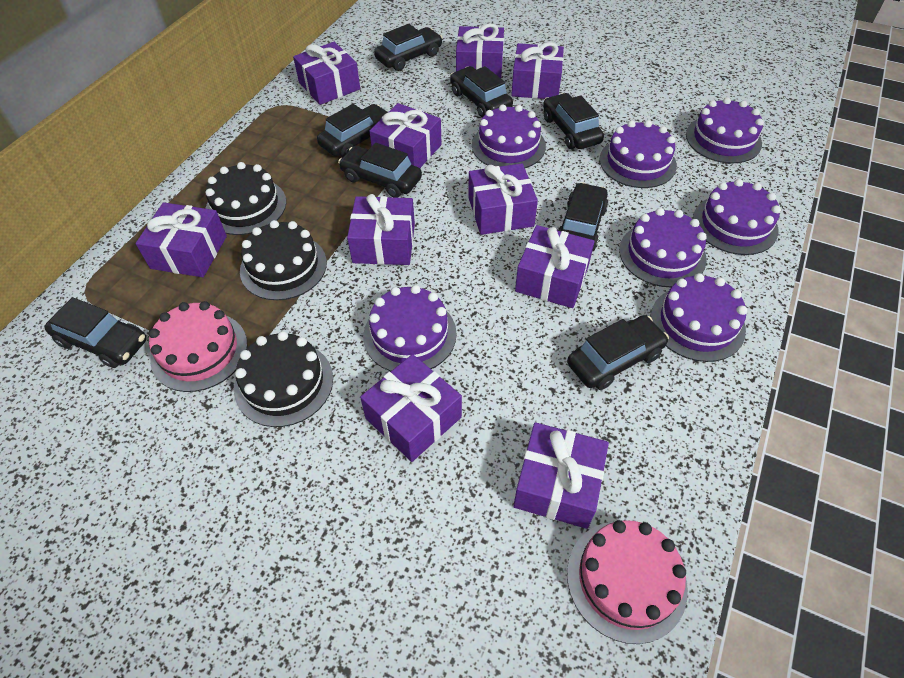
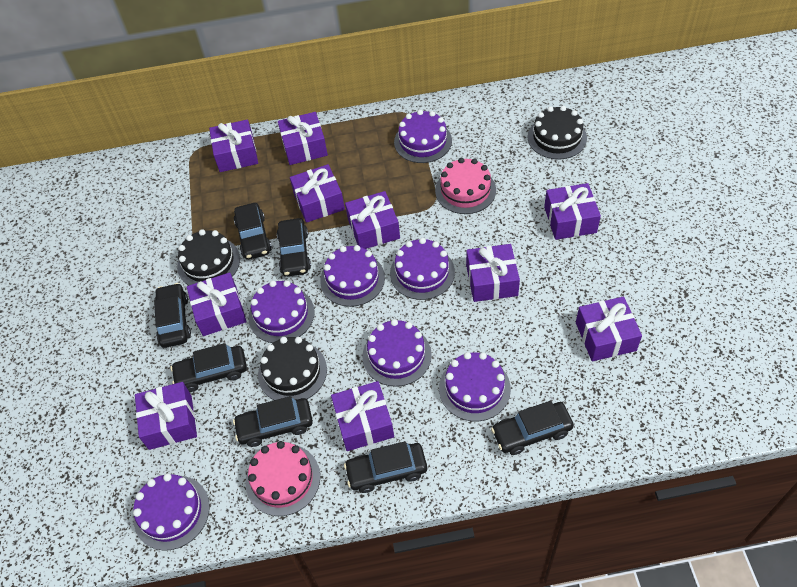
black car: 8 -> 7

